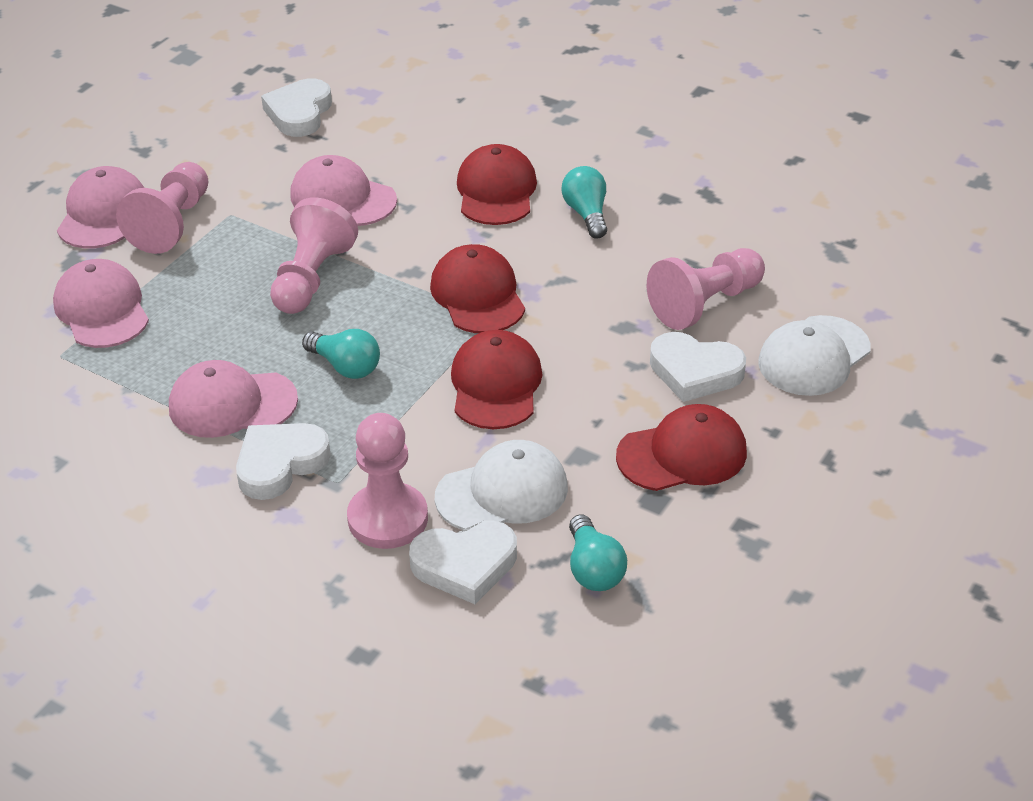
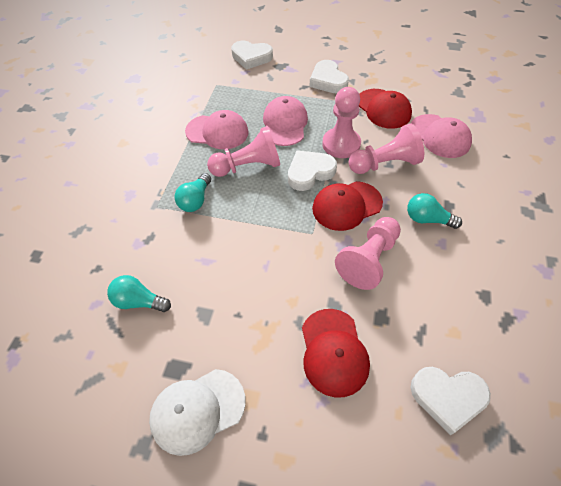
pink cap: 4 -> 3
red cap: 4 -> 3
white cap: 2 -> 1

